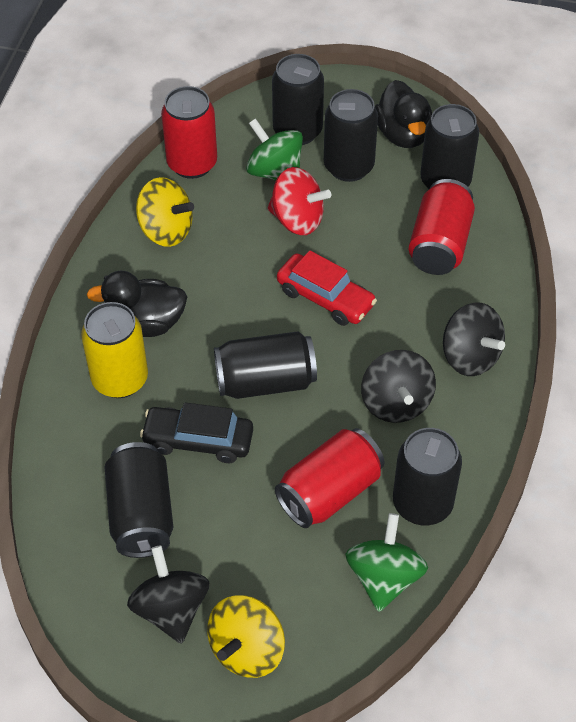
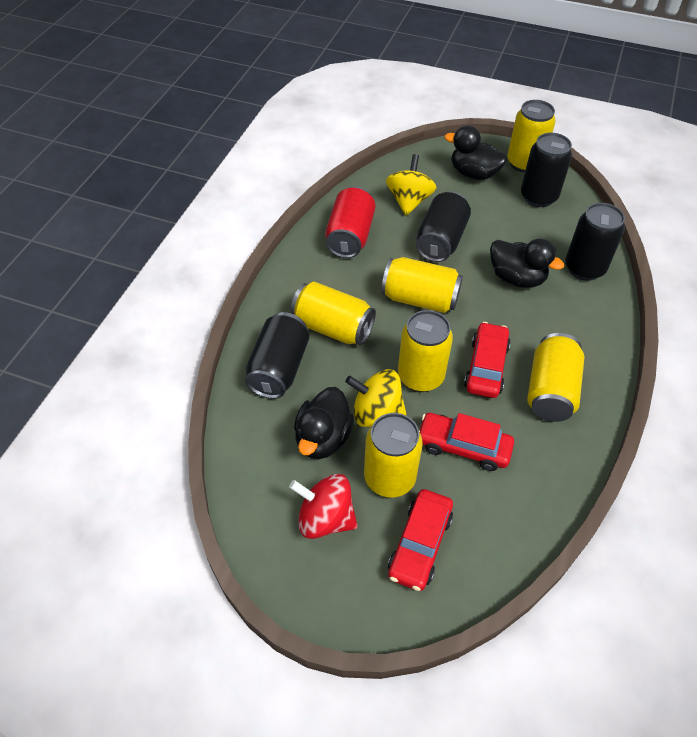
black can: 6 -> 4
black car: 1 -> 0
black duck: 2 -> 3
black spinning top: 3 -> 0
green spinning top: 2 -> 0
red can: 3 -> 1
red car: 1 -> 3
yellow can: 1 -> 6

